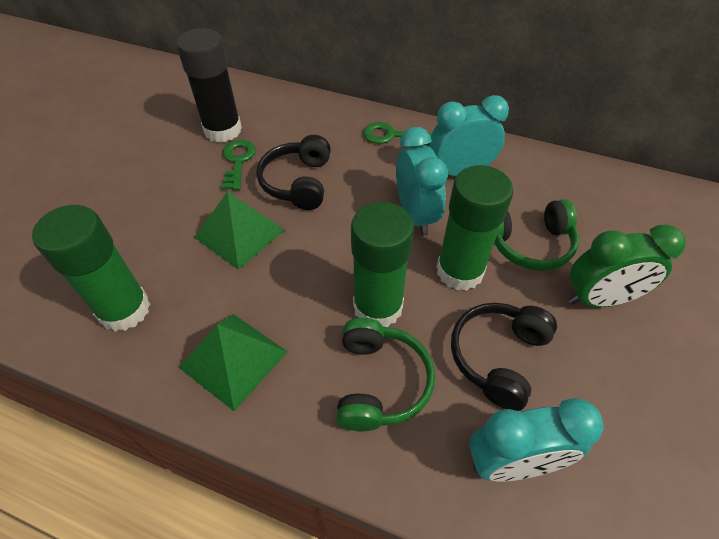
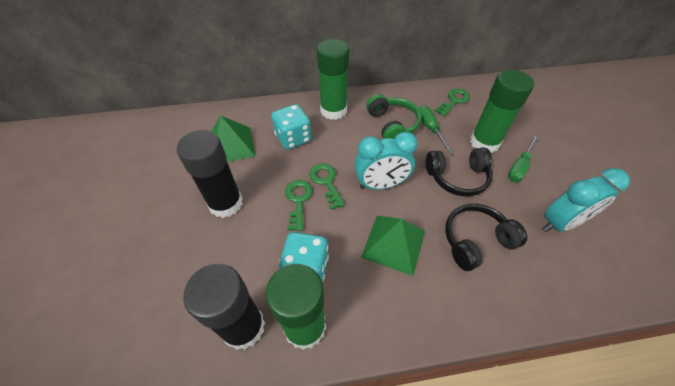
black glue stick: 1 -> 2
green clock: 1 -> 0
green headphones: 2 -> 1
green key: 2 -> 3
green screwdriver: 0 -> 2
turquoise clock: 3 -> 2
turquoise dice: 0 -> 2

